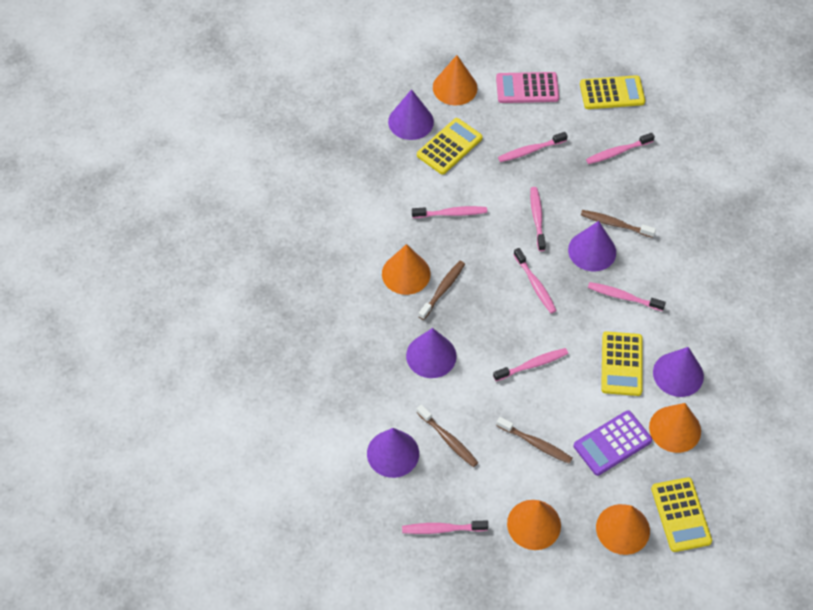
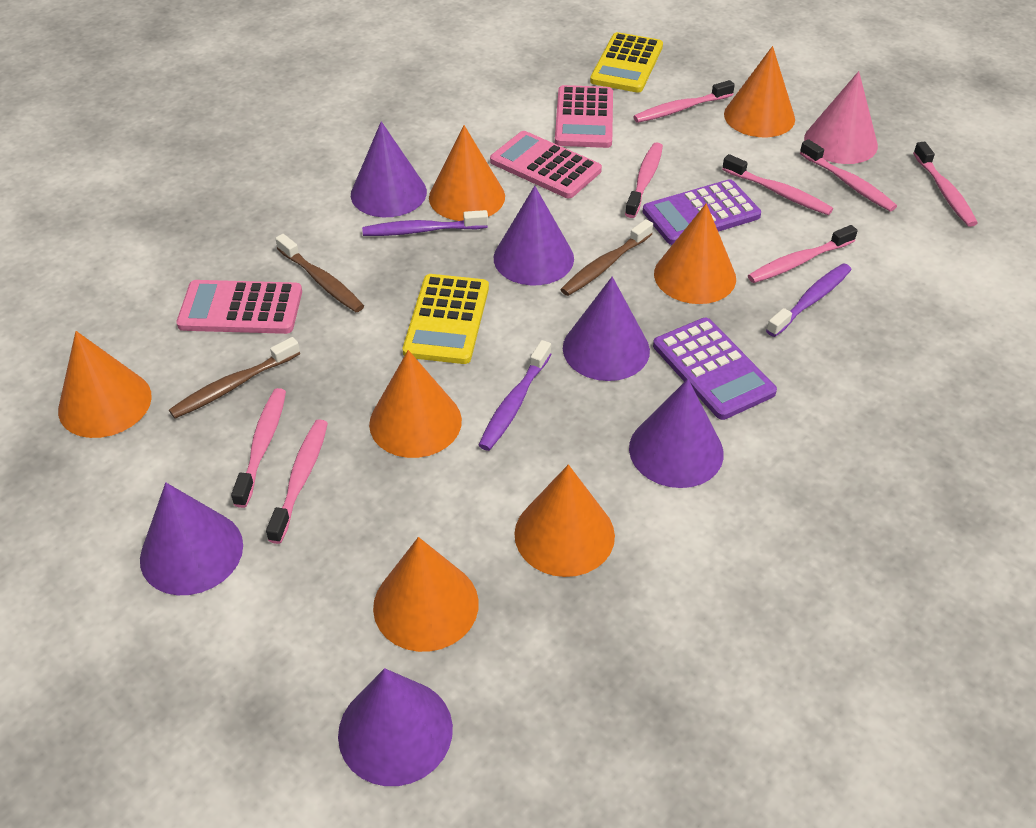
brown toothbrush: 4 -> 3
orange cone: 5 -> 7
pink calculator: 1 -> 3
pink cone: 0 -> 1
purple calculator: 1 -> 2
purple cone: 5 -> 6
purple toothbrush: 0 -> 3
yellow calculator: 4 -> 2

